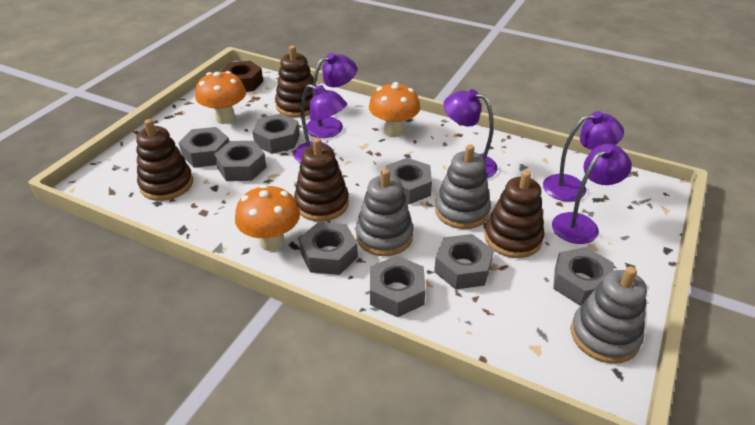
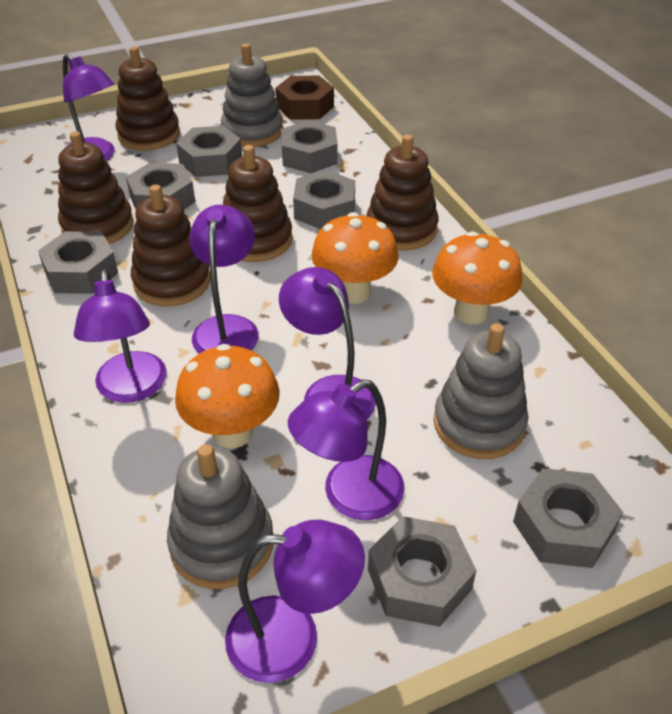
brown stacking toy: 4 -> 5
grey nut: 8 -> 7
purple lamp: 5 -> 6

